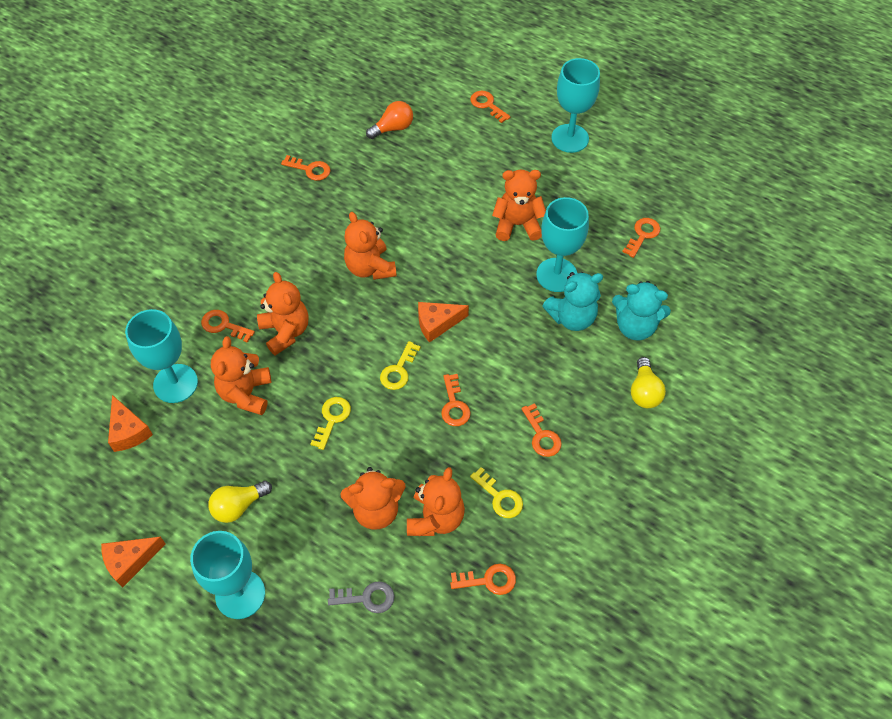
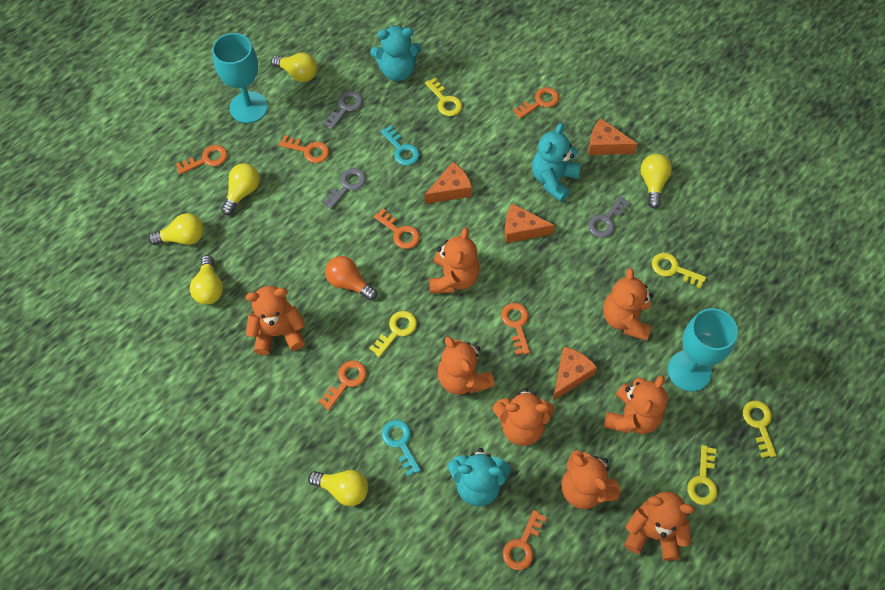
grey key: 1 -> 3
orange cheese: 3 -> 4
orange teddy bear: 6 -> 8
turquoise goblet: 4 -> 2
turquoise key: 0 -> 2
turquoise teddy bear: 2 -> 3
yellow key: 3 -> 5
yellow light bulb: 2 -> 6

